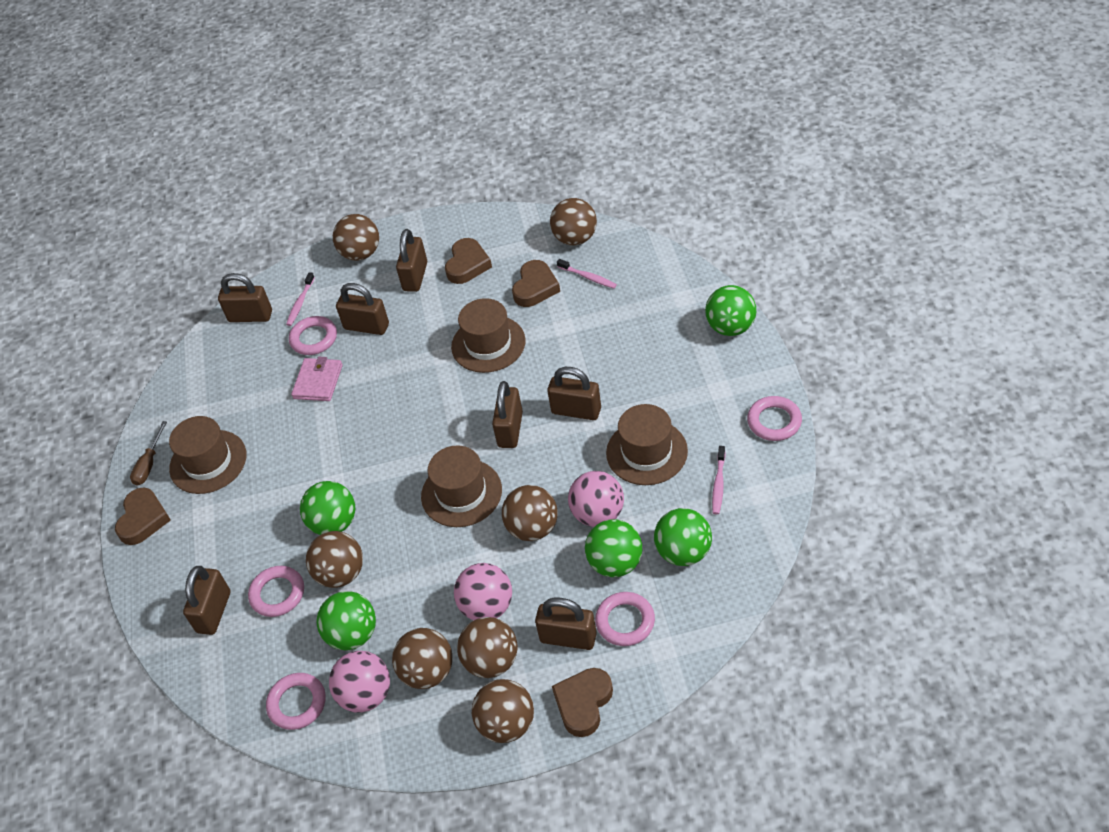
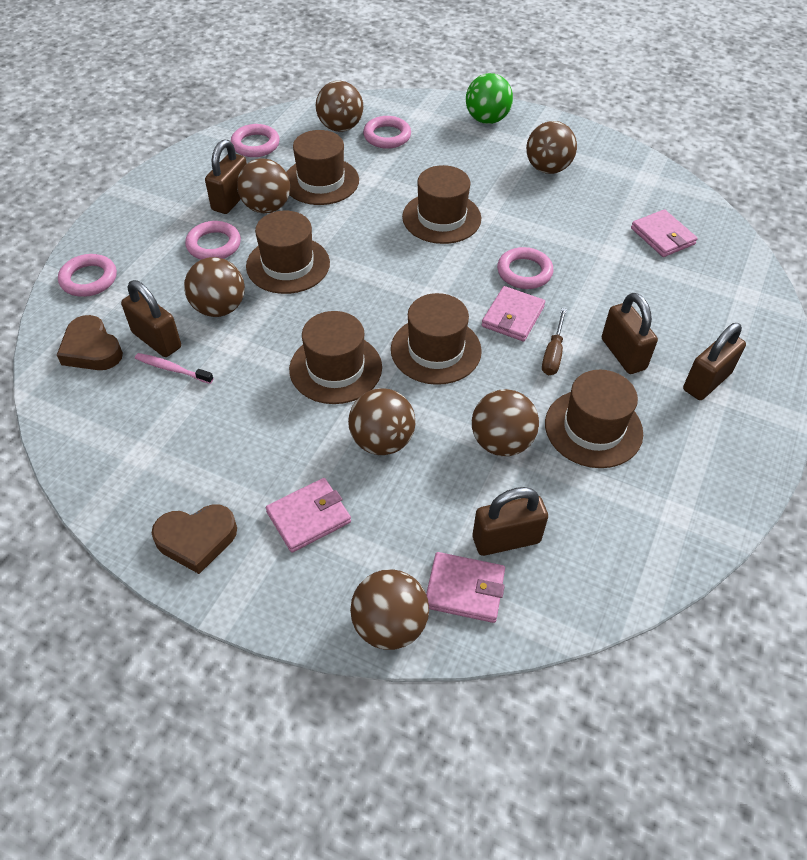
brown hat: 4 -> 6
brown heart: 4 -> 2
brown padlock: 7 -> 5
green ball: 5 -> 1
pink ball: 3 -> 0
pink toothbrush: 3 -> 1
pink wallet: 1 -> 4

